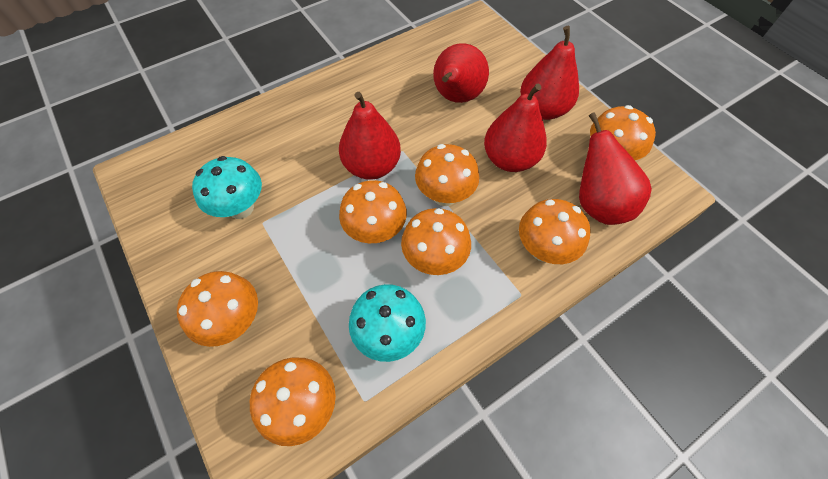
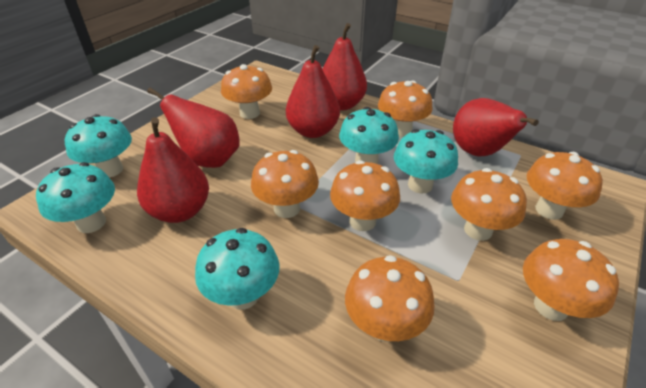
orange mushroom: 7 -> 8
turquoise mushroom: 2 -> 5

